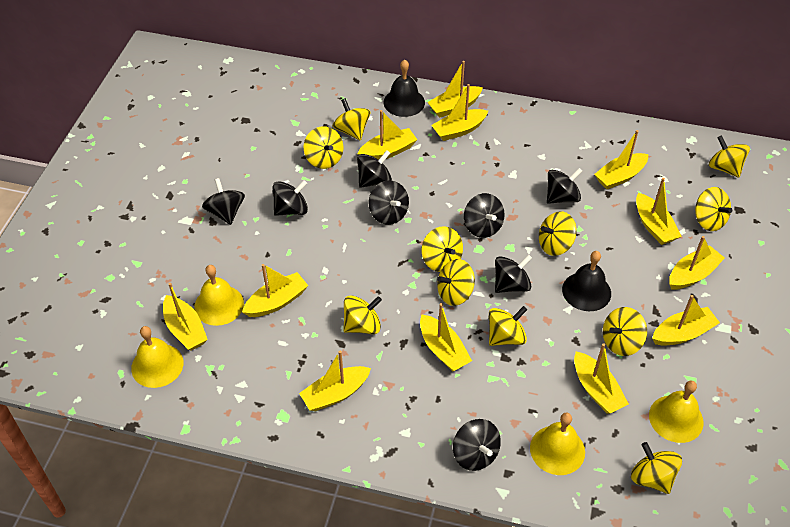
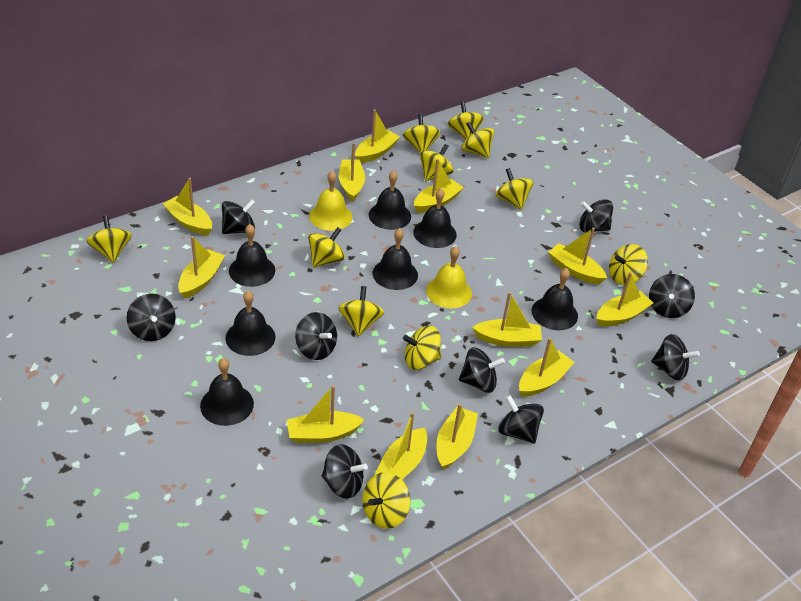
black bell: 2 -> 7
black spinning top: 8 -> 9
yellow bell: 4 -> 2

